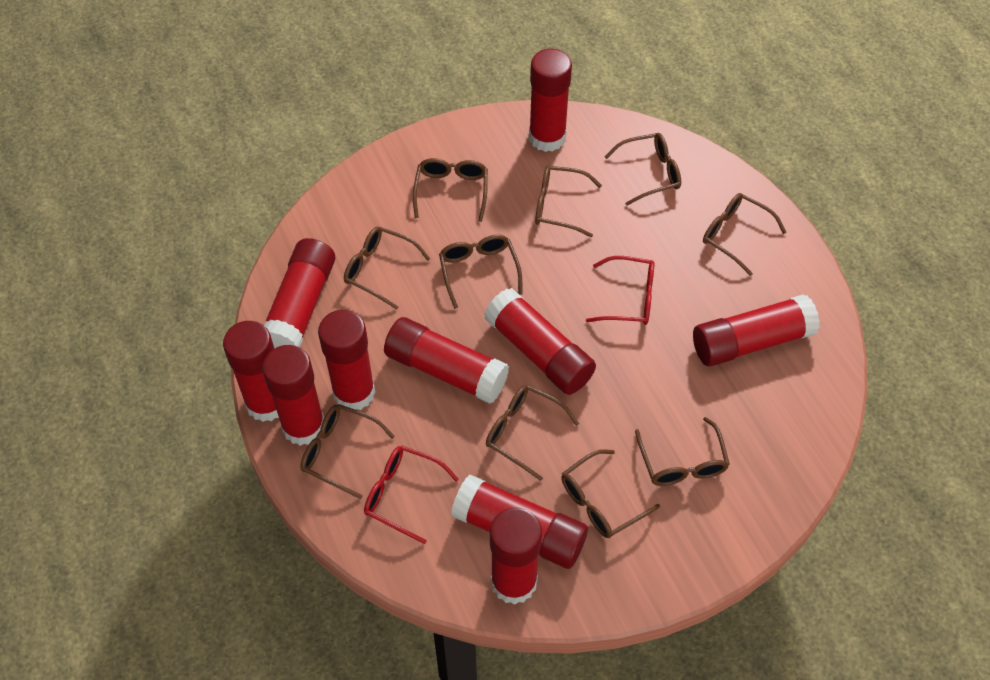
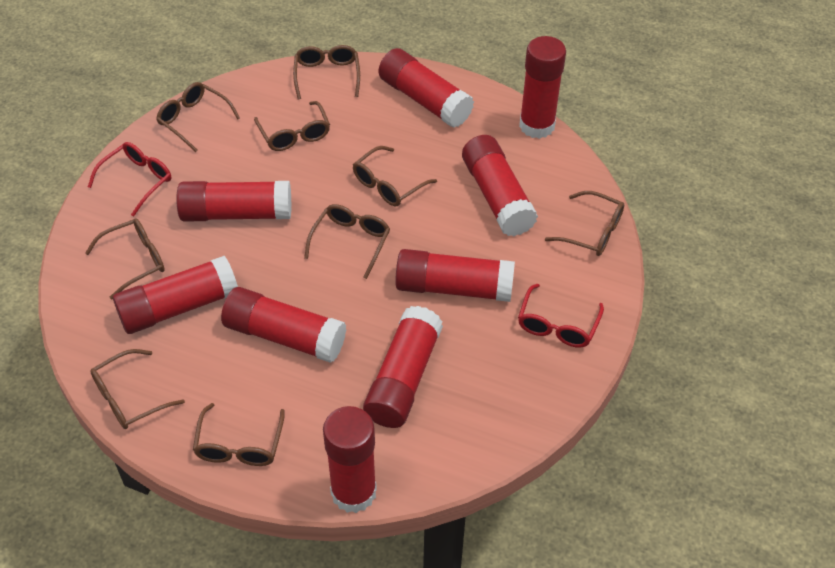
brown glasses: 10 -> 9
red glue stick: 10 -> 9

